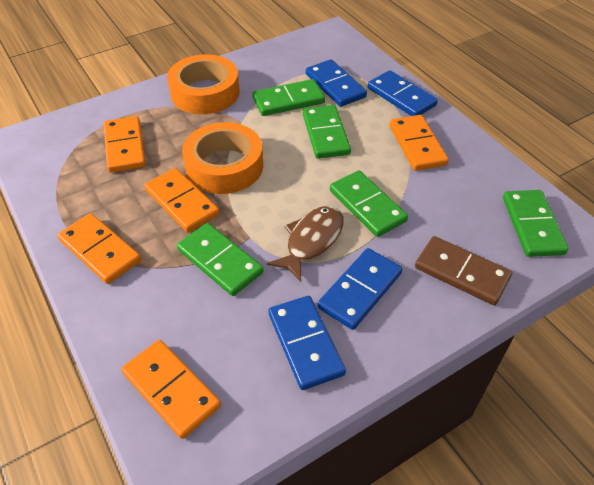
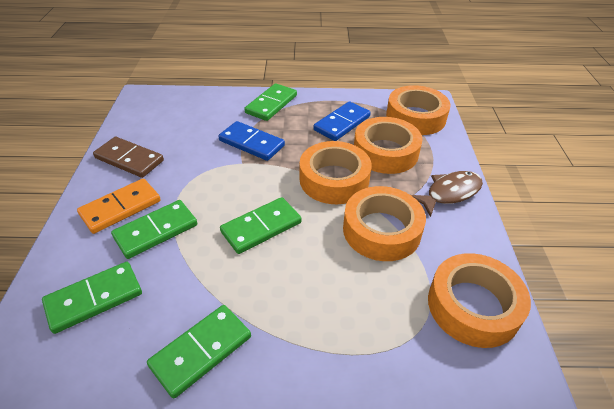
blue domino: 4 -> 2
orange domino: 5 -> 1
orange tape: 2 -> 5

